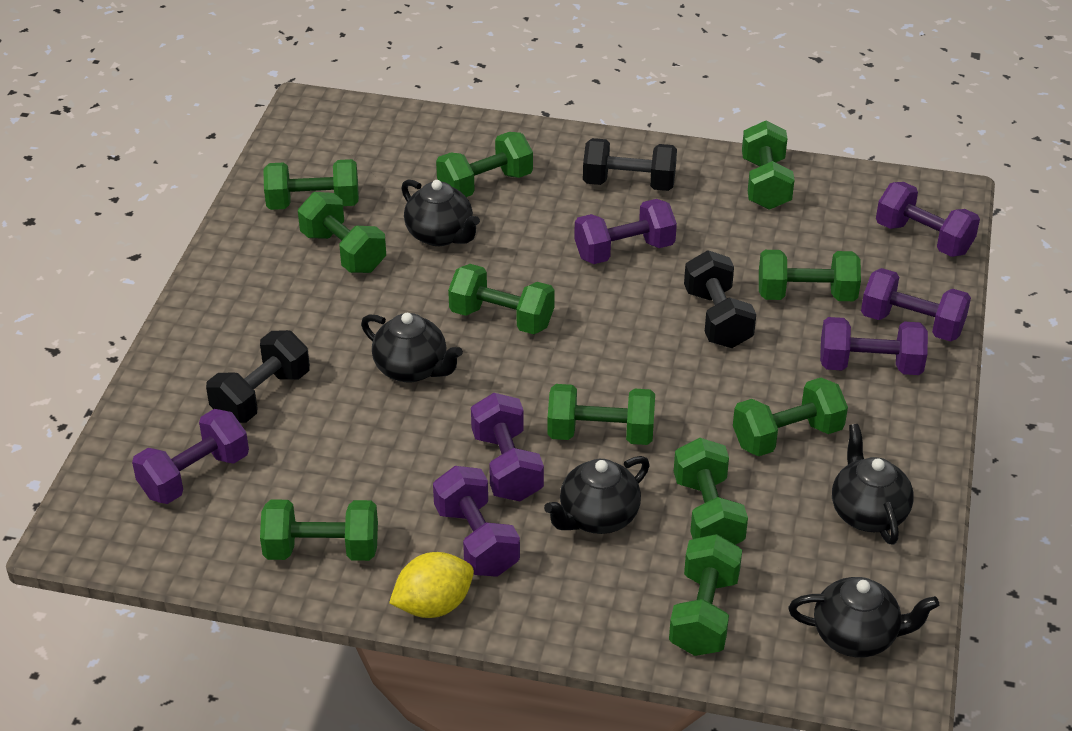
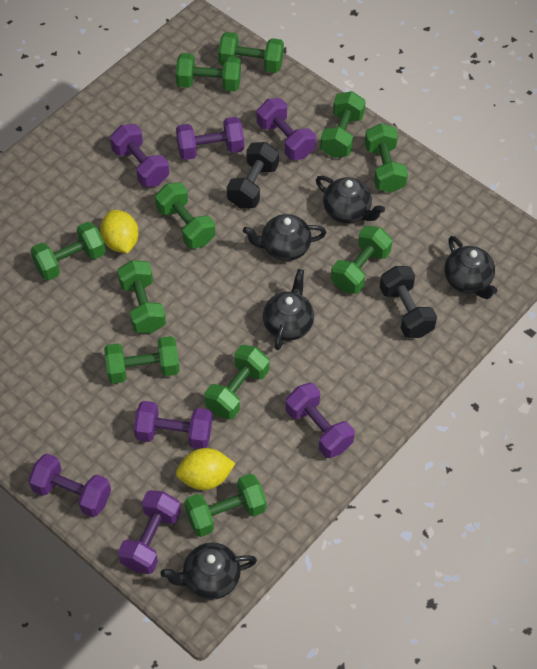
black dumbbell: 3 -> 2
yellow lemon: 1 -> 2

